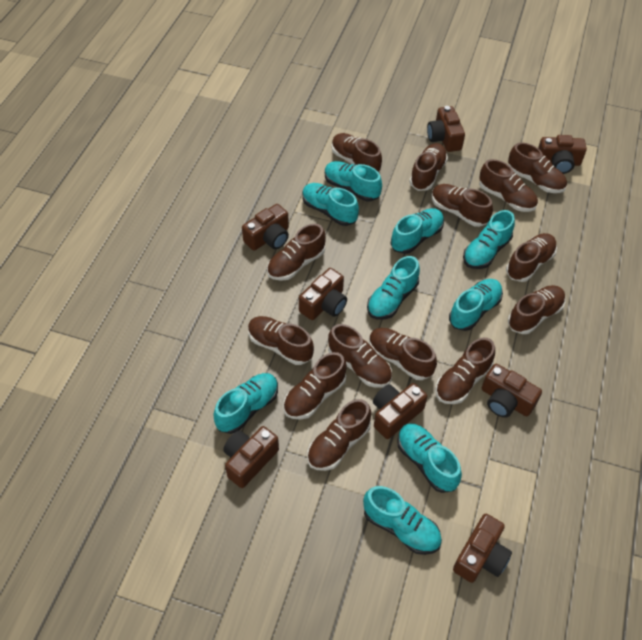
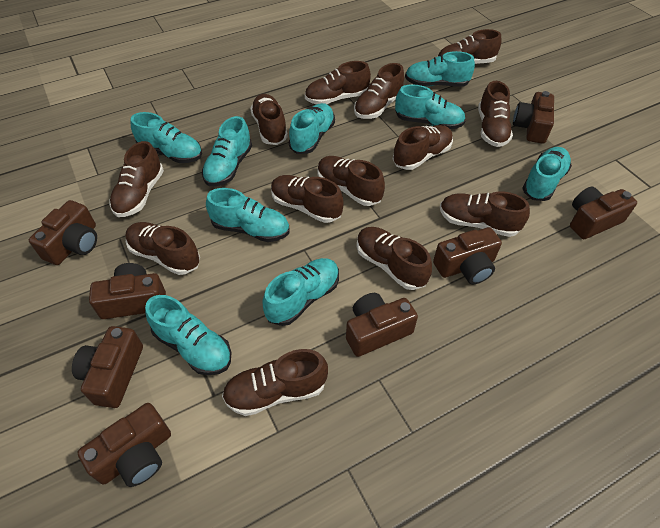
brown shoe: 14 -> 13

